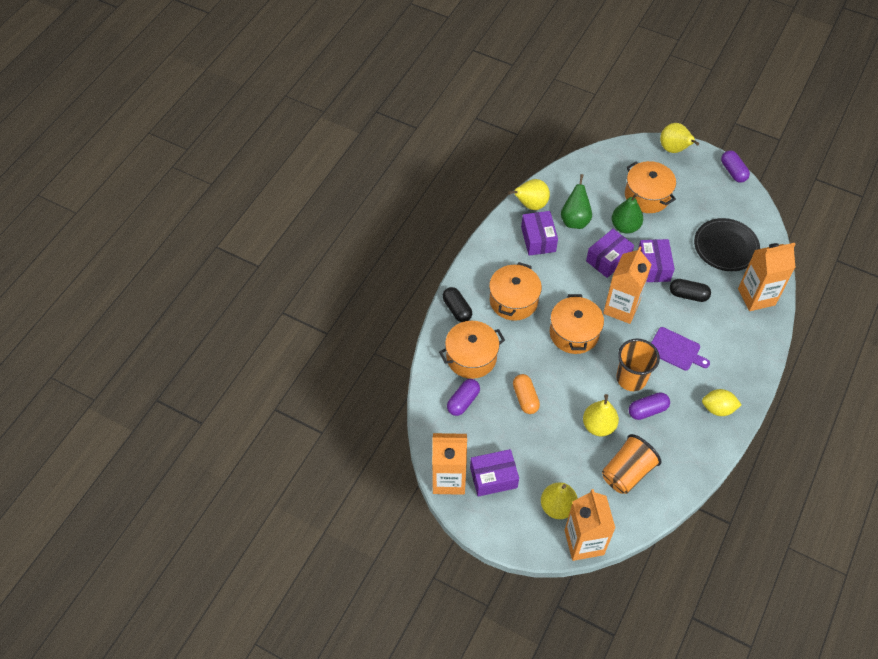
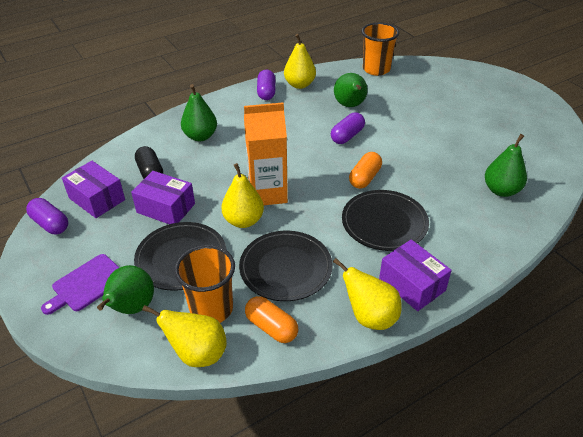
black capsule: 2 -> 1
black plate: 1 -> 3
green pear: 2 -> 4
orange capsule: 1 -> 2
orange carton: 4 -> 1
orange pot: 4 -> 0
purple box: 4 -> 3
yellow lemon: 1 -> 0

